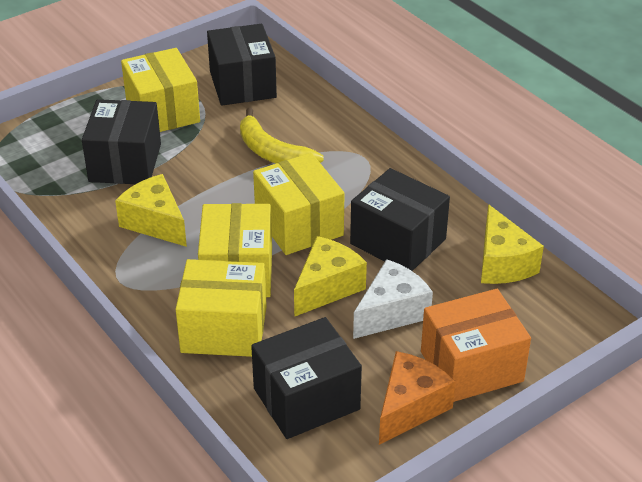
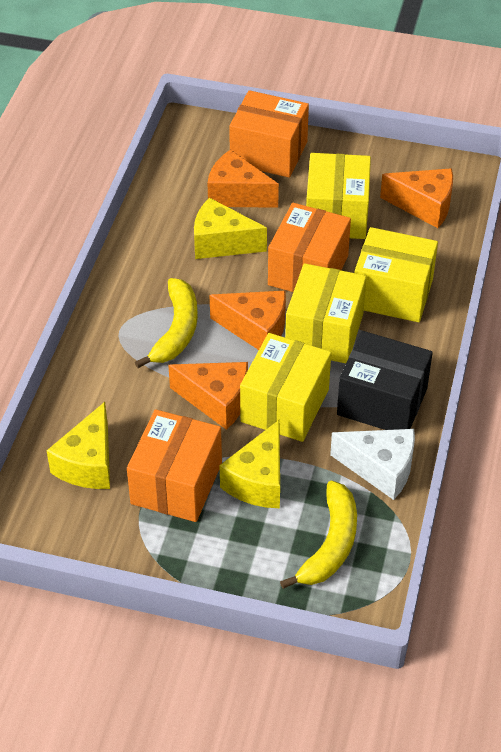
black box: 4 -> 1
orange box: 1 -> 3
orange cheese: 1 -> 4
yellow banana: 1 -> 2

